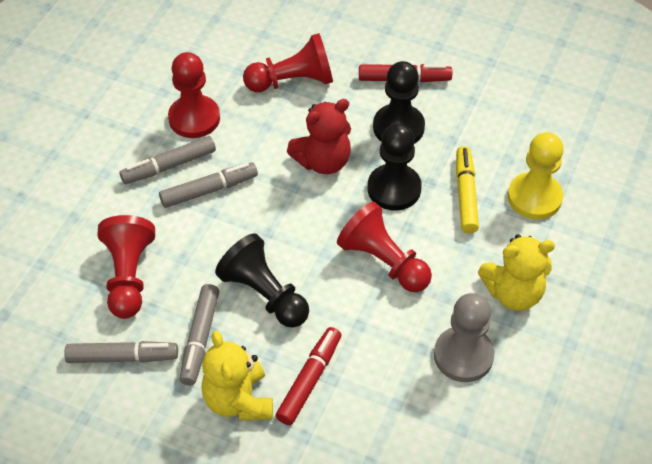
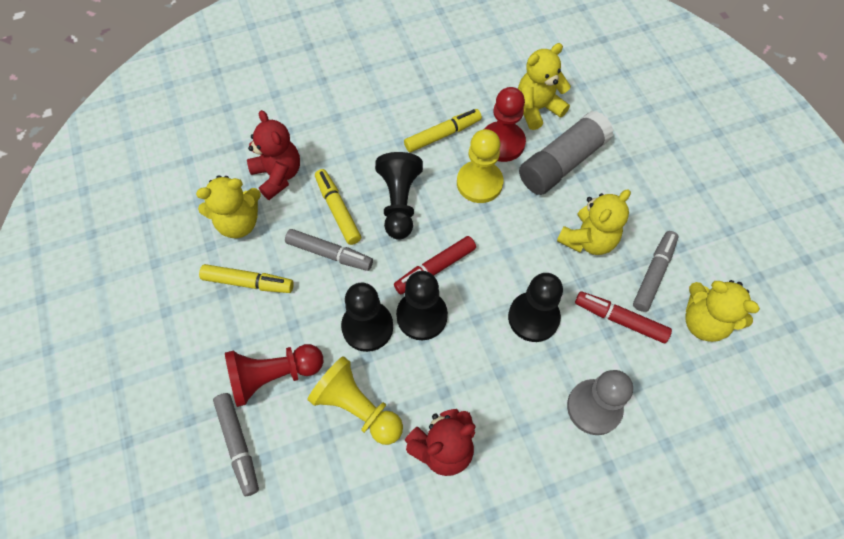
black pawn: 3 -> 4
grey glue stick: 0 -> 1
grey marker: 4 -> 3
red pawn: 4 -> 2
red teddy bear: 1 -> 2
yellow marker: 1 -> 3
yellow pawn: 1 -> 2
yellow teddy bear: 2 -> 4

